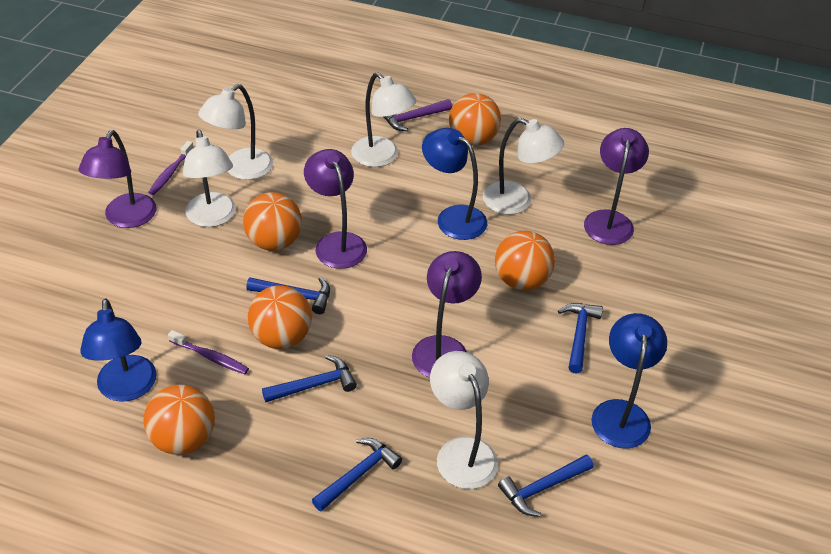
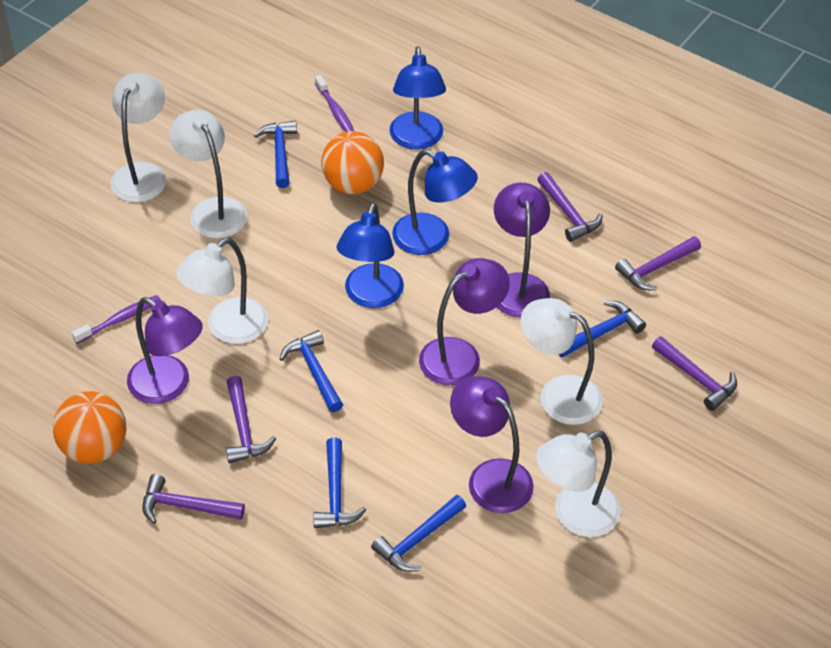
orange ball: 5 -> 2
purple hammer: 1 -> 5

